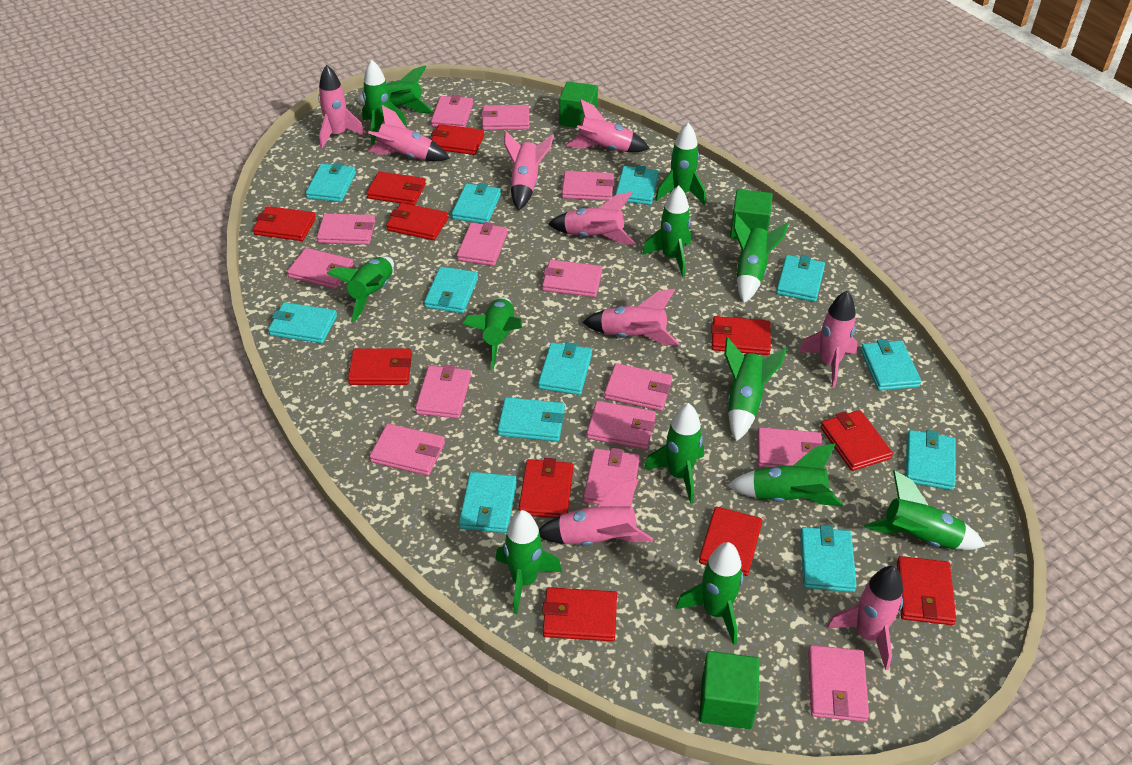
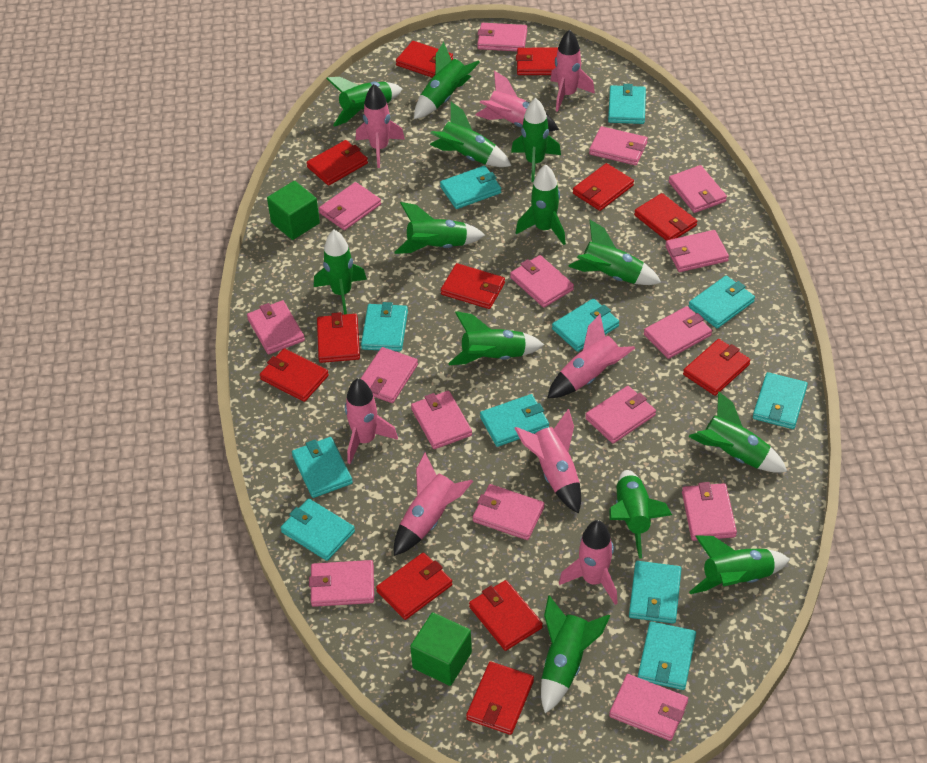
green cube: 3 -> 2
pink rocket: 9 -> 8
pink wallet: 14 -> 15
red wallet: 11 -> 12
turquoise wallet: 12 -> 11

